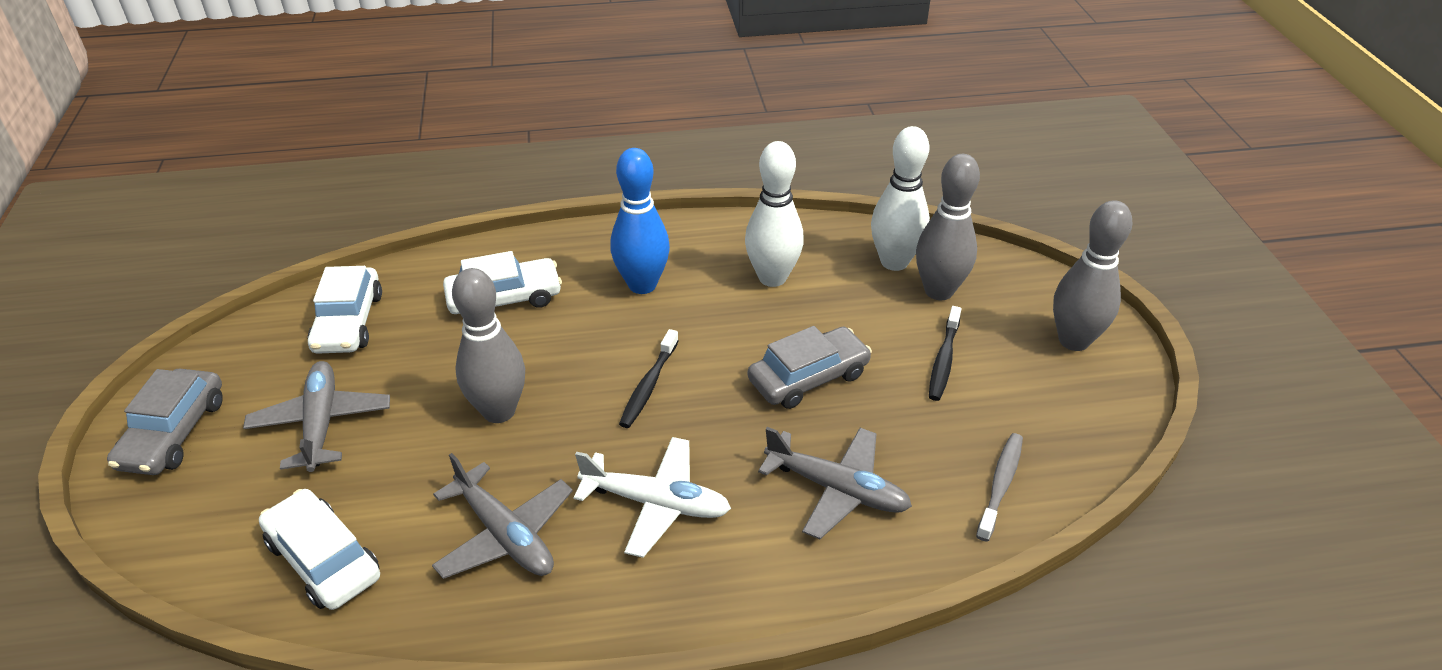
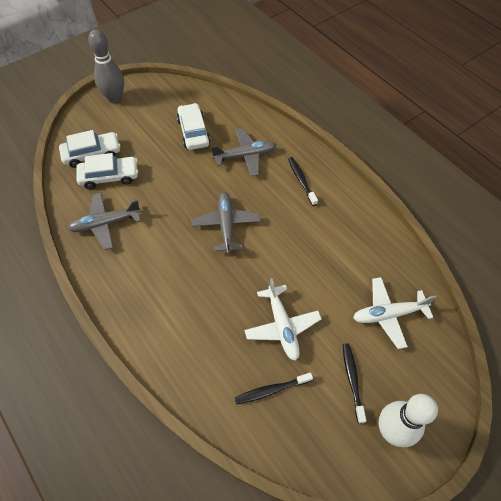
black toothbrush: 2 -> 3
blue bowling pin: 1 -> 0
grey bowling pin: 3 -> 1
grey car: 2 -> 0
grey toothbrush: 1 -> 0
white bowling pin: 2 -> 1
white plane: 1 -> 2

